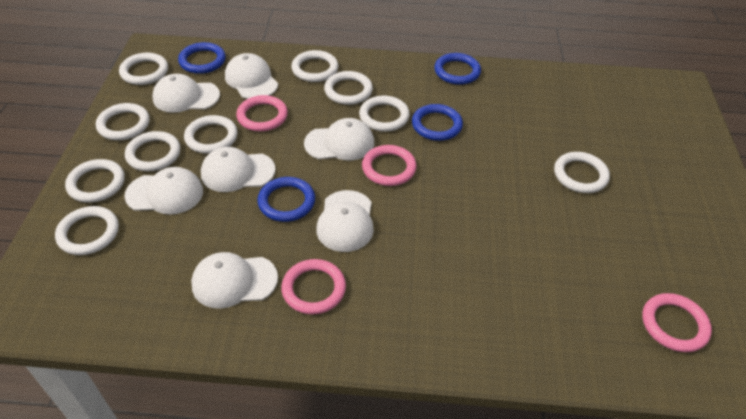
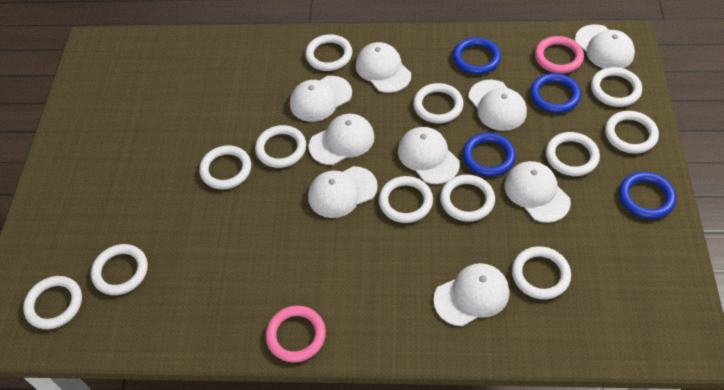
pink ring: 4 -> 2
white cap: 7 -> 9
white ring: 10 -> 12

